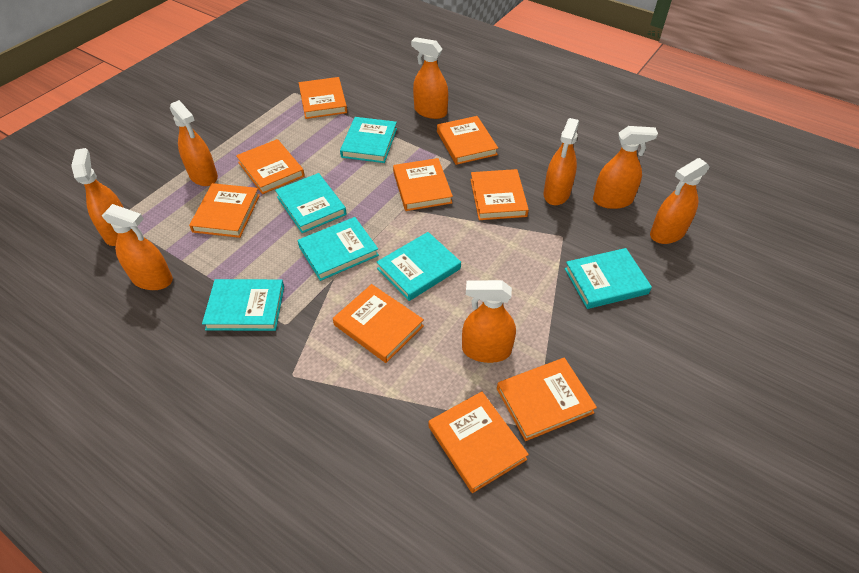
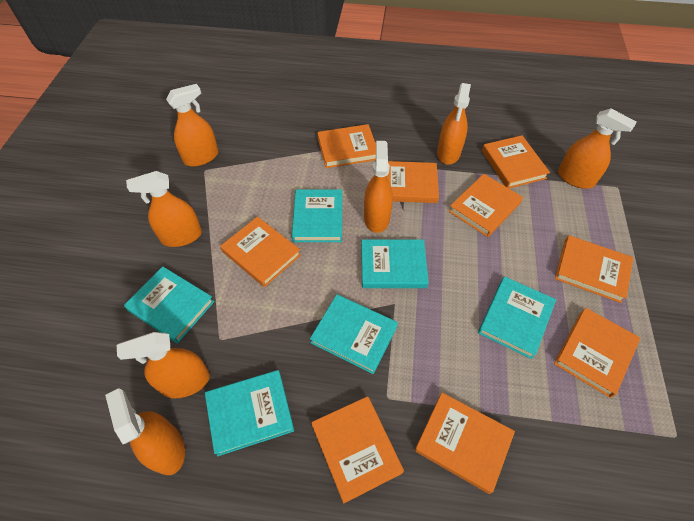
orange spray bottle: 8 -> 7

